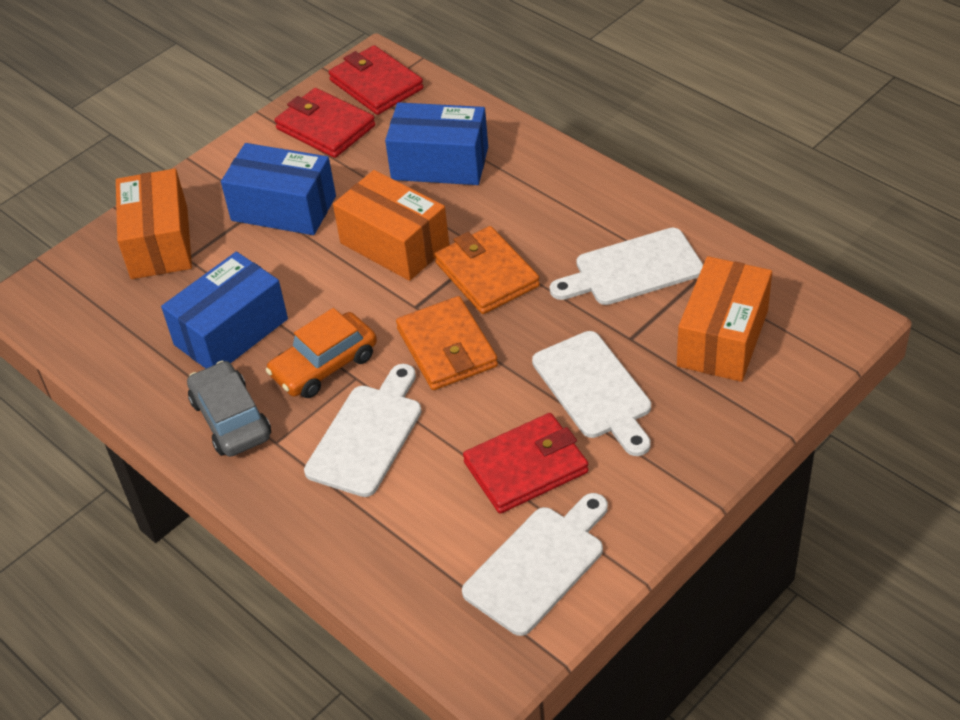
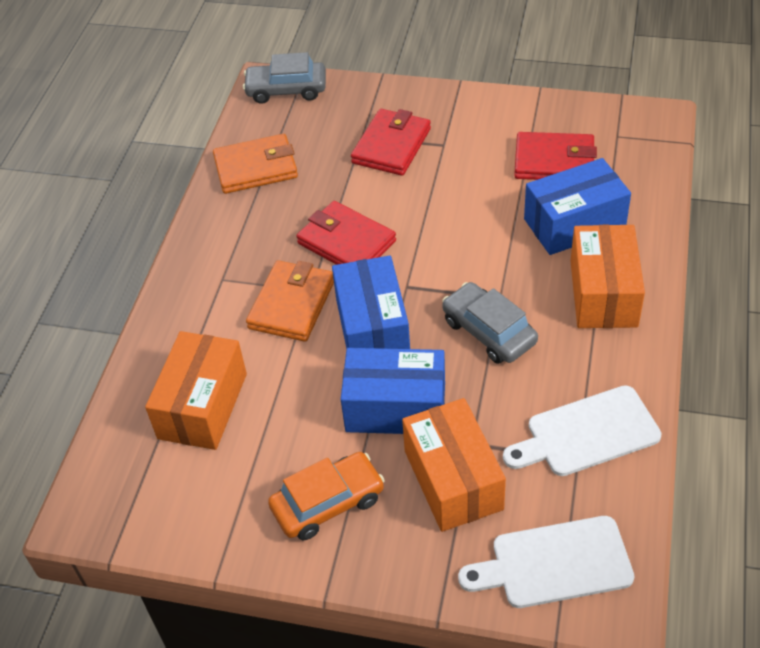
grey car: 1 -> 2
white cutting board: 4 -> 2

